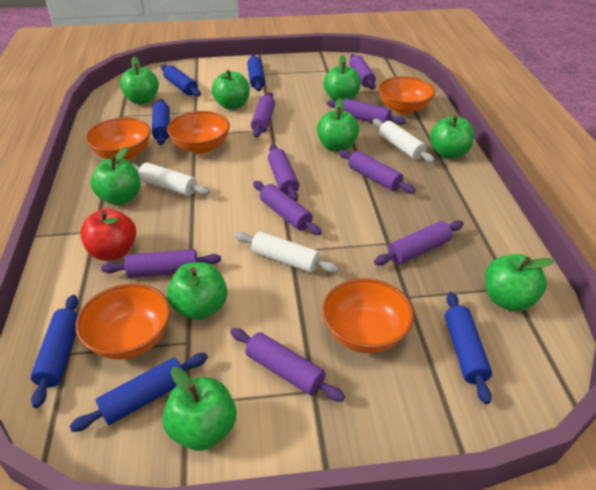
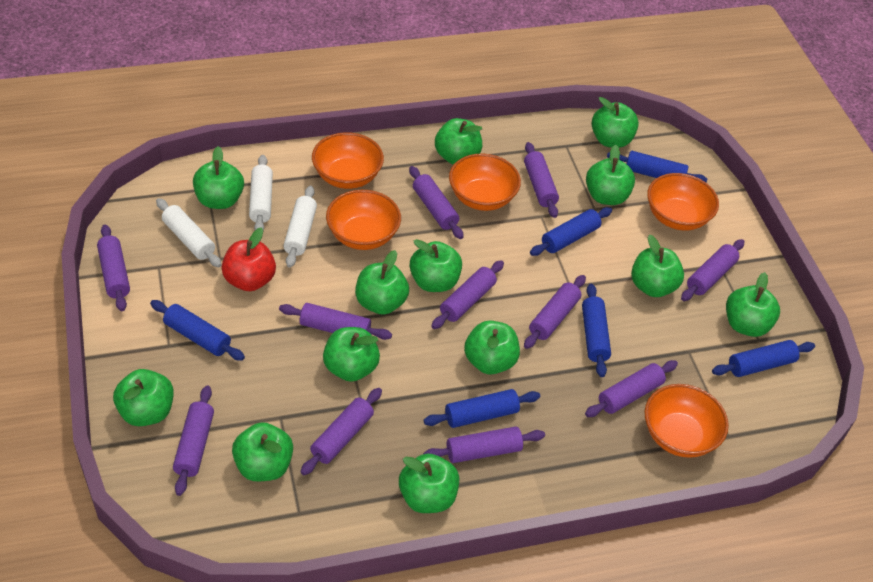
green apple: 9 -> 13
purple rolling pin: 9 -> 11

